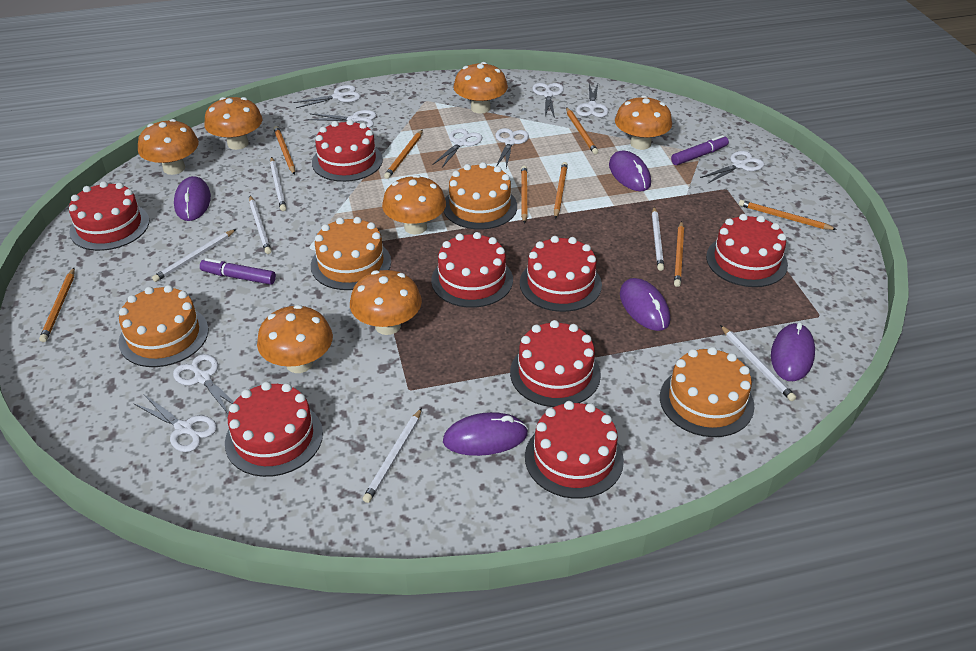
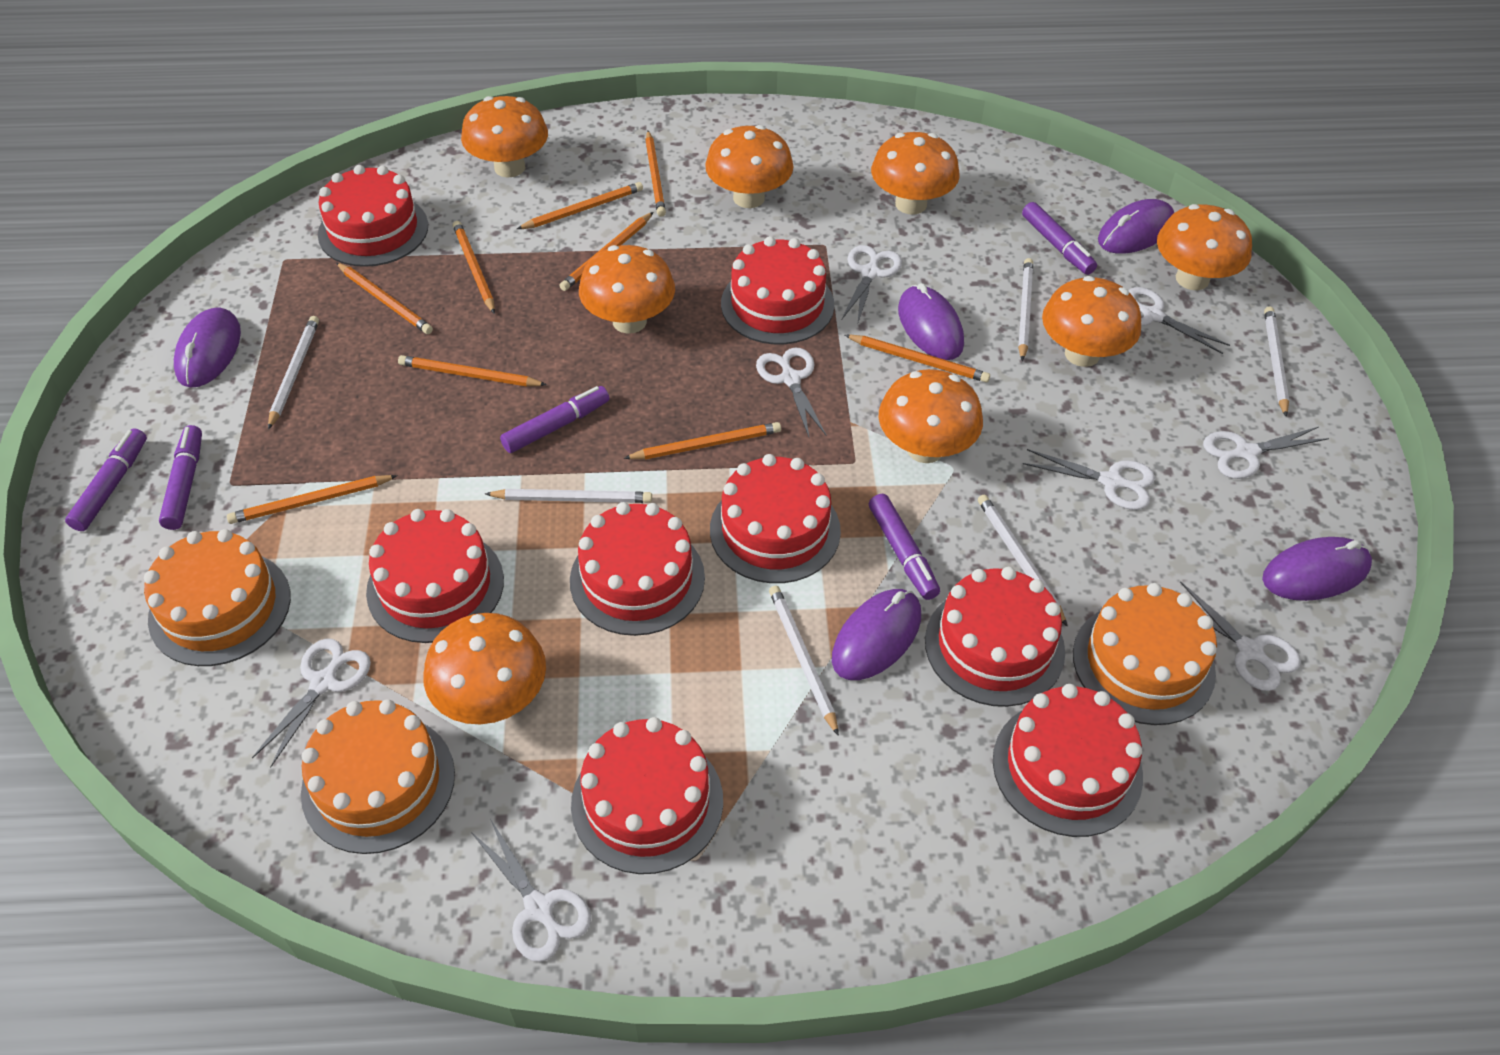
orange cake: 4 -> 3
orange mushroom: 7 -> 8
orange pencil: 8 -> 9
purple marker: 2 -> 5
white scissors: 9 -> 8

